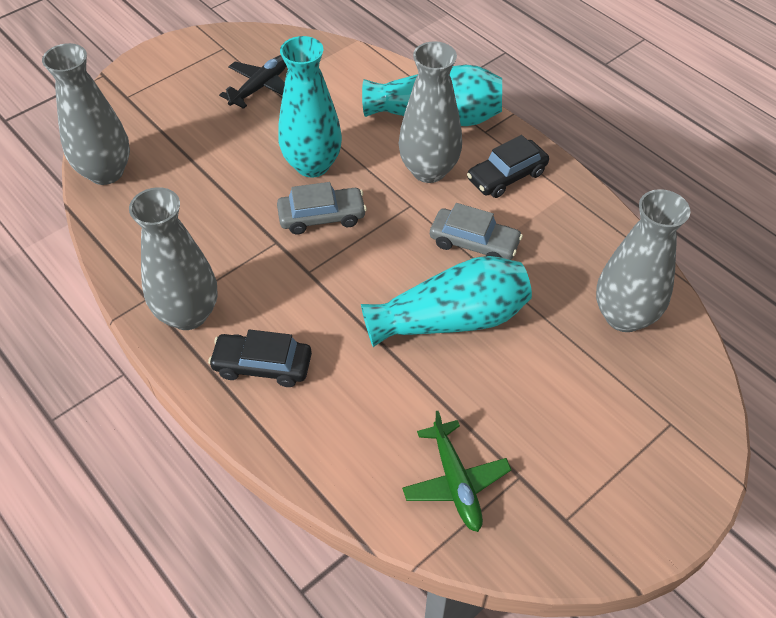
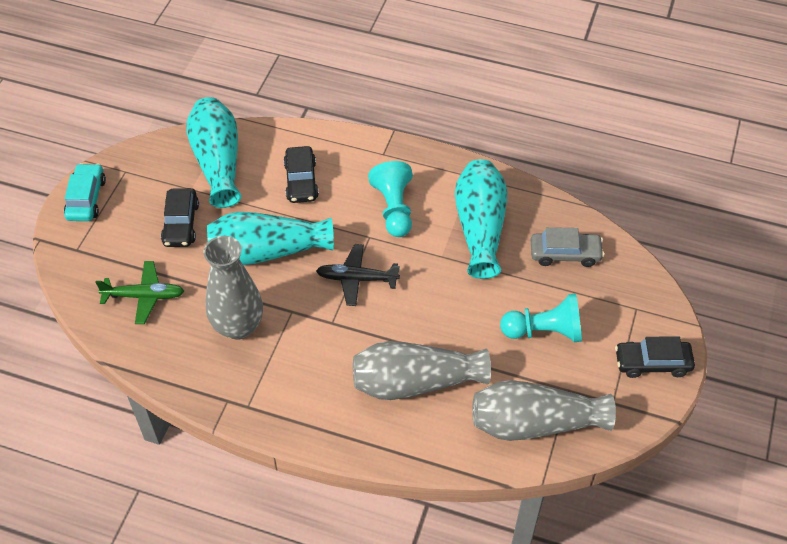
black car: 2 -> 3
grey car: 2 -> 1
grey vase: 4 -> 3
turquoise car: 0 -> 1
turquoise pawn: 0 -> 2

